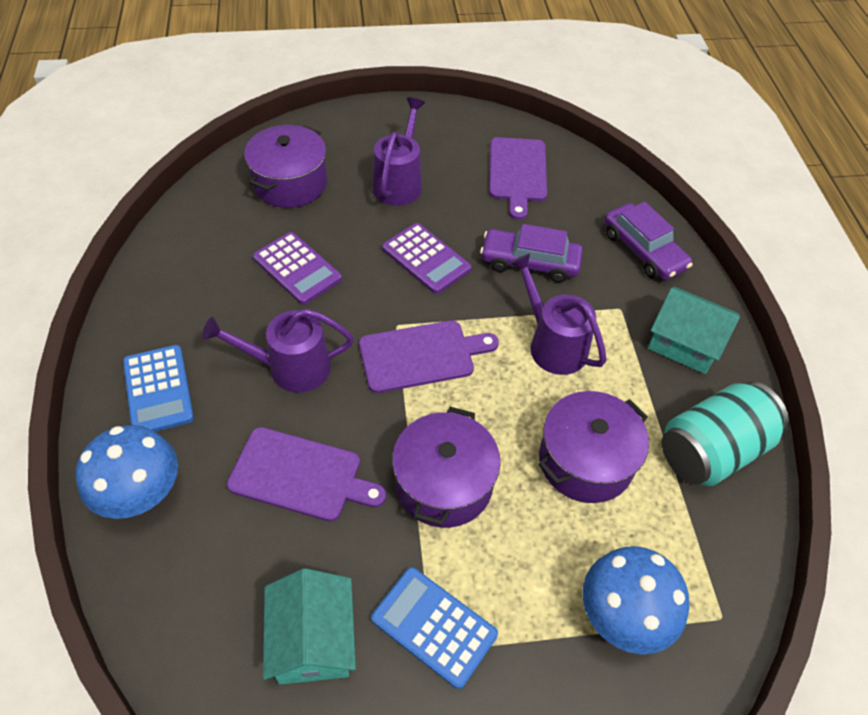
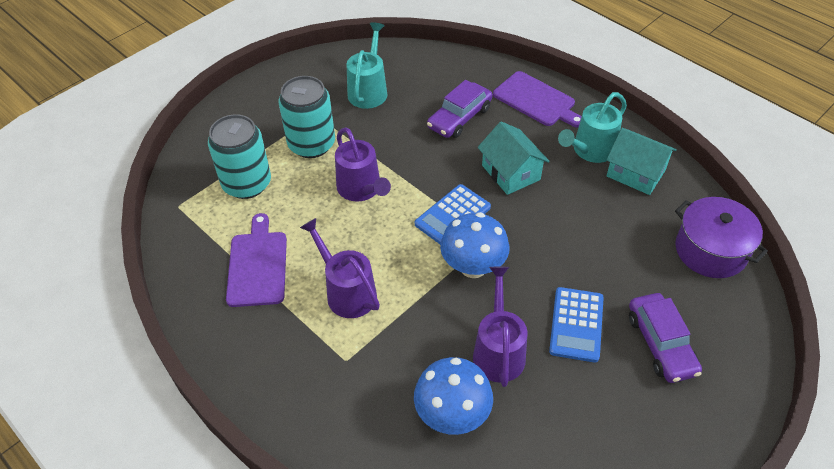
purple calculator: 2 -> 0
purple cutting board: 3 -> 2
purple pot: 3 -> 1
turquoise can: 1 -> 2
turquoise watering can: 0 -> 2

